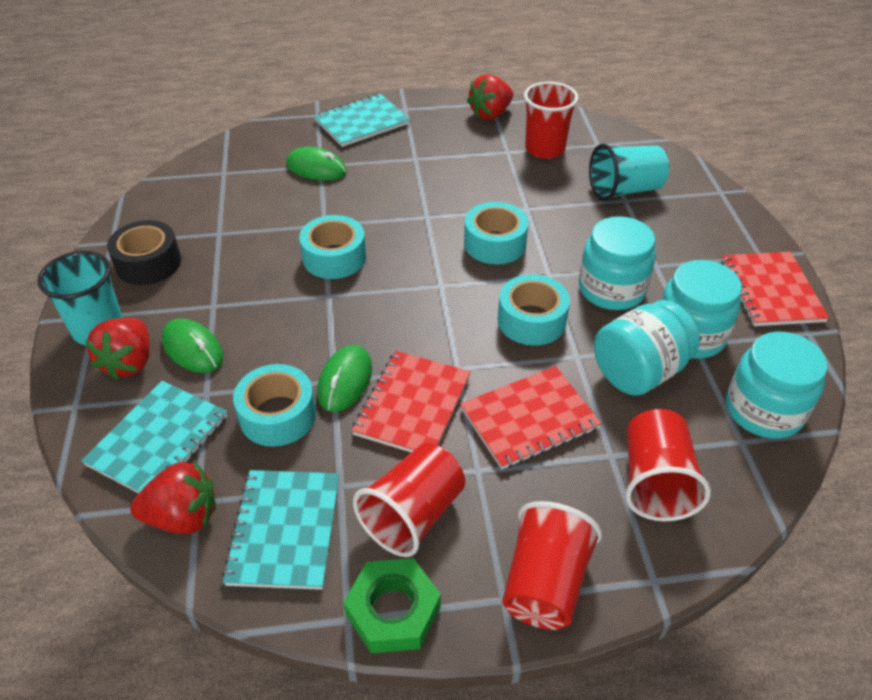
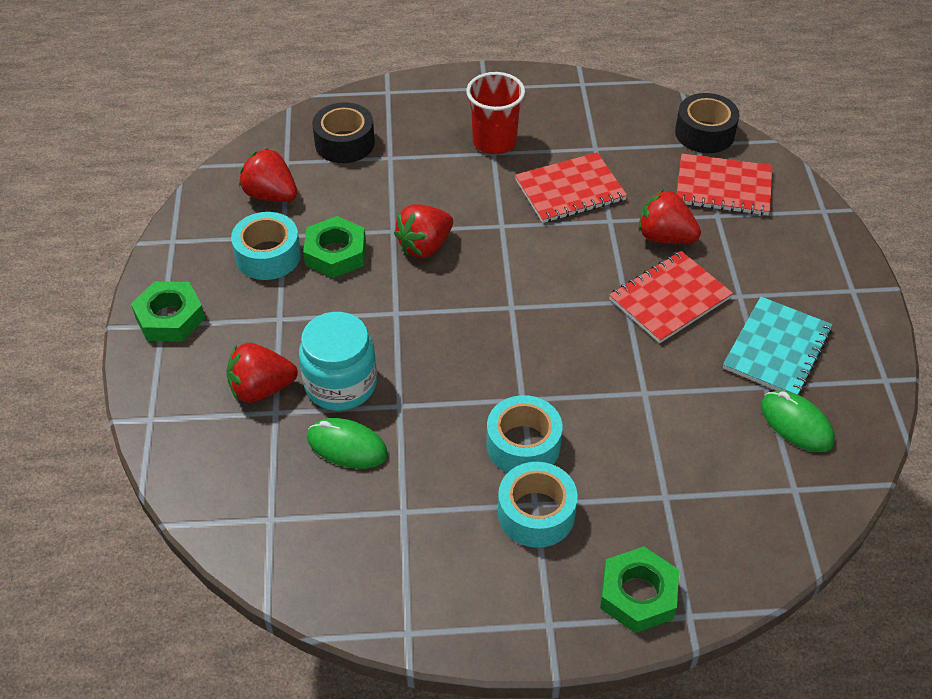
black tape: 1 -> 2
green mouse: 3 -> 2
green nut: 1 -> 3
red cup: 4 -> 1
red strawberry: 3 -> 4
turquoise cup: 2 -> 0
turquoise jar: 4 -> 1
turquoise notebook: 3 -> 1
turquoise tape: 4 -> 3

